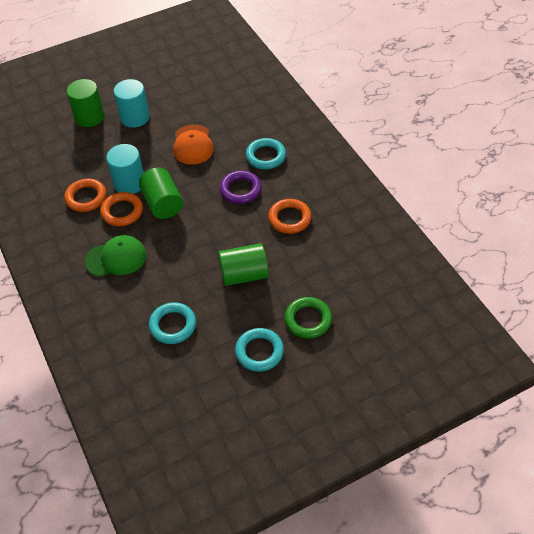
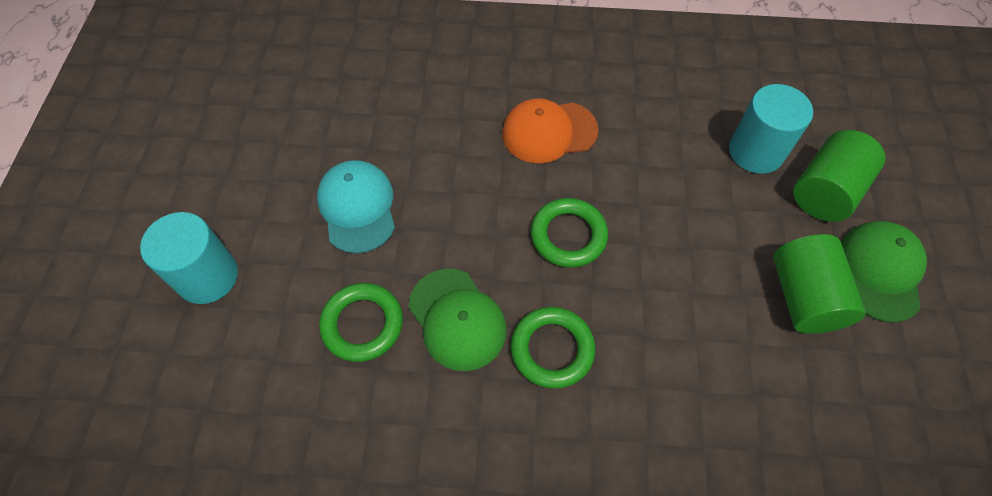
green cap: 1 -> 2
green cylinder: 3 -> 2
green ring: 1 -> 3
orange ring: 3 -> 0
purple ring: 1 -> 0
turquoise cap: 0 -> 1
turquoise ring: 3 -> 0

